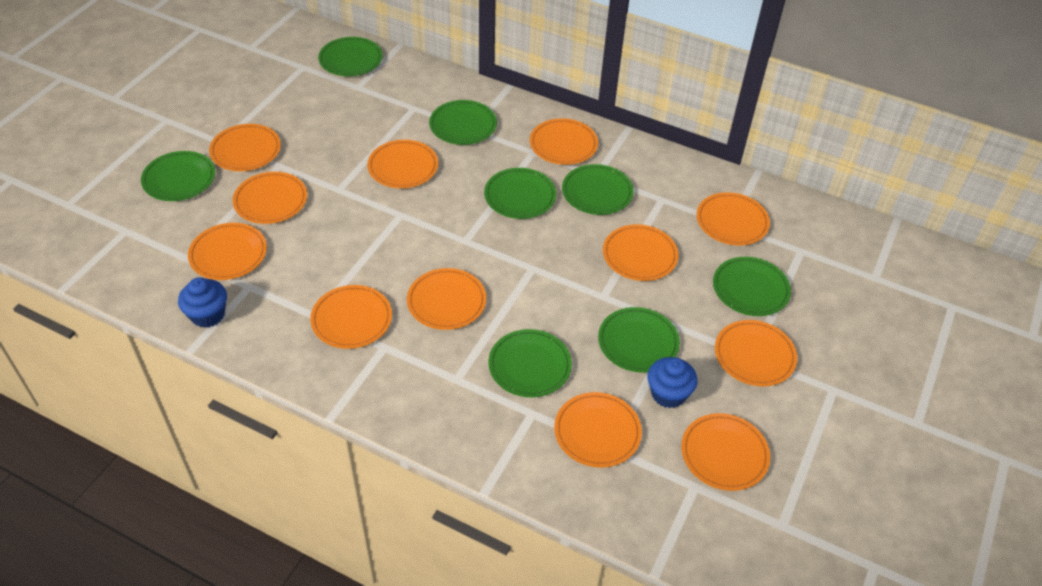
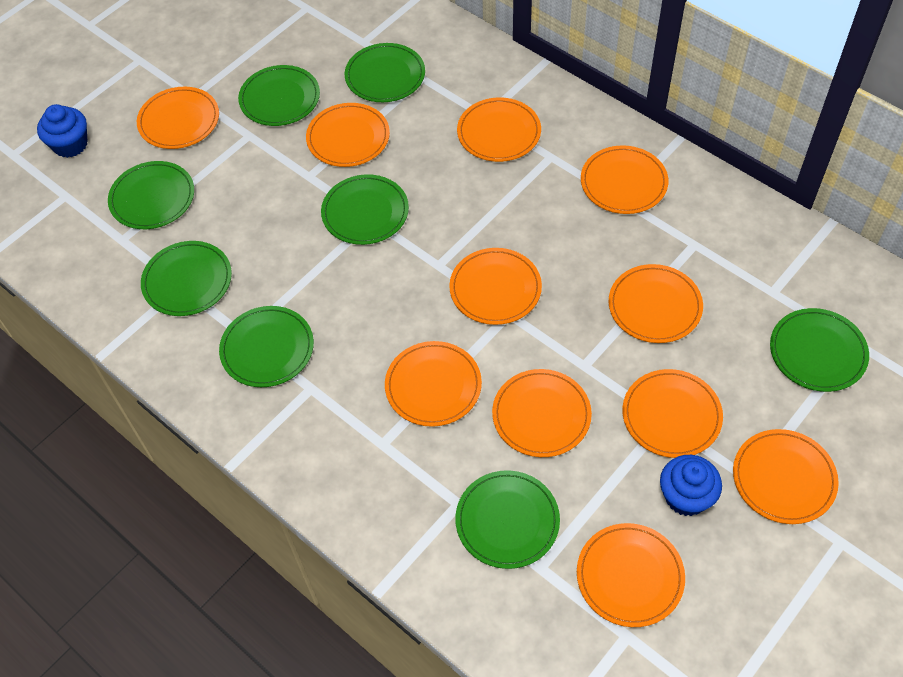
orange plate: 12 -> 11

